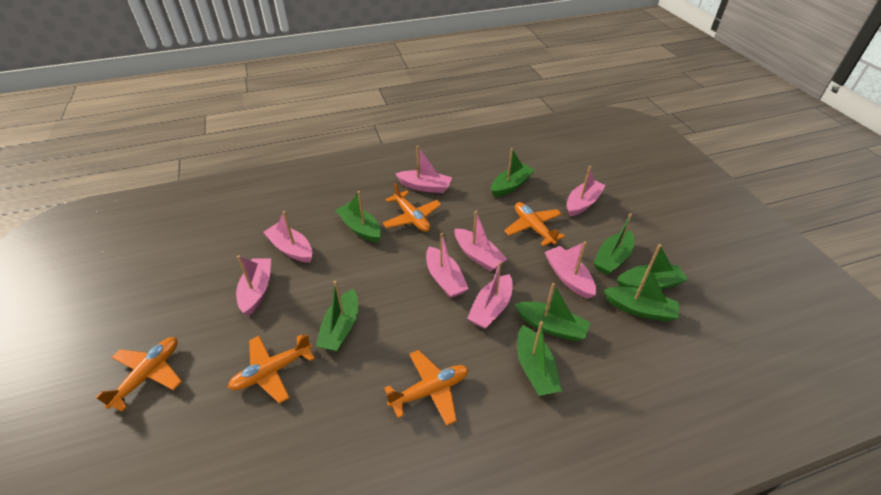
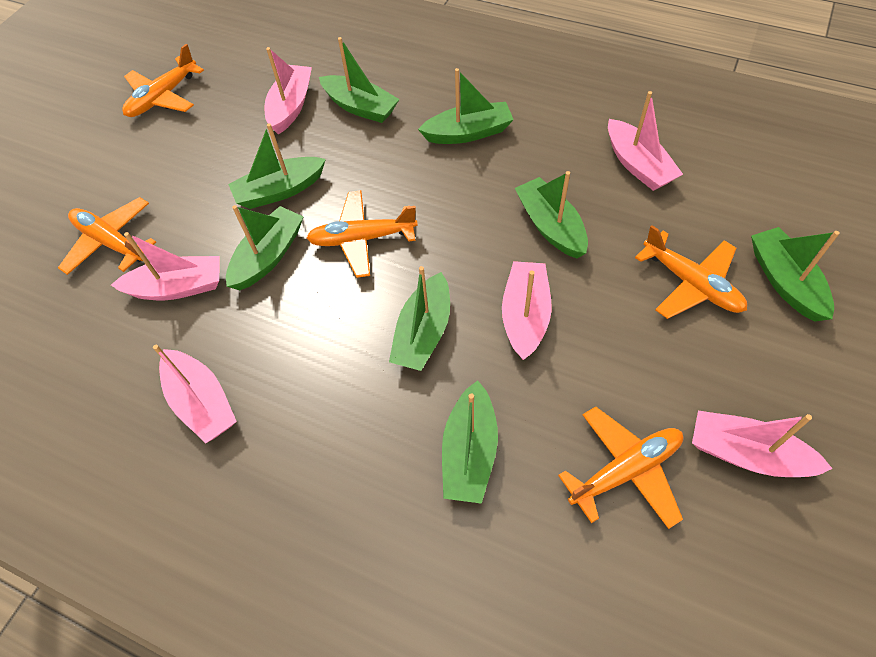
pink boat: 8 -> 6

